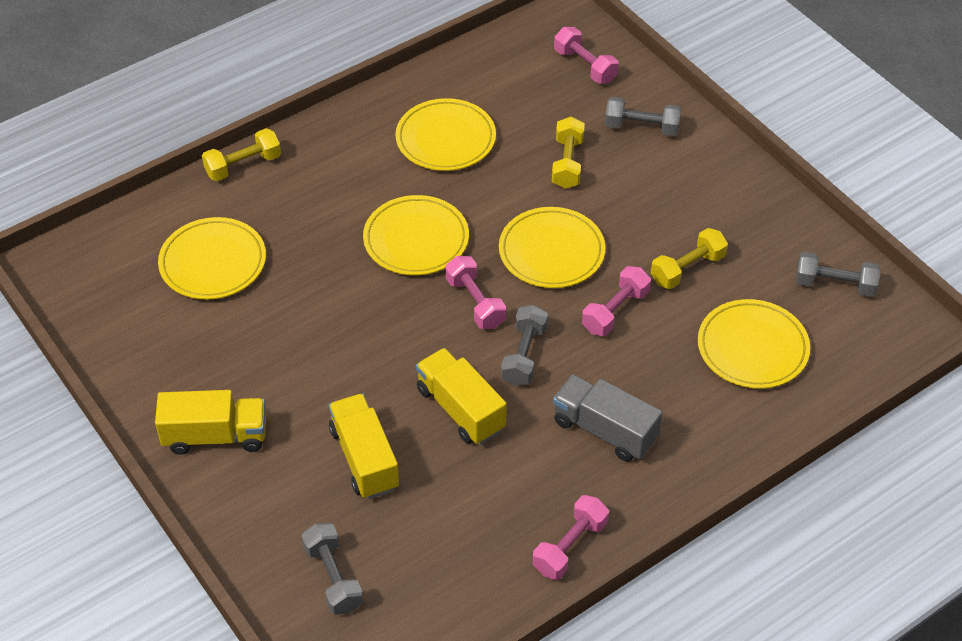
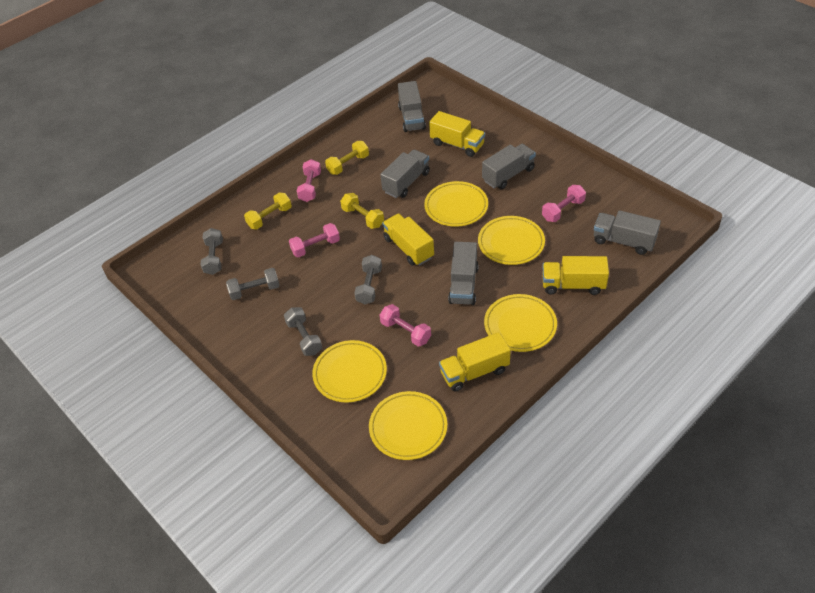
grey truck: 1 -> 5
yellow truck: 3 -> 4

